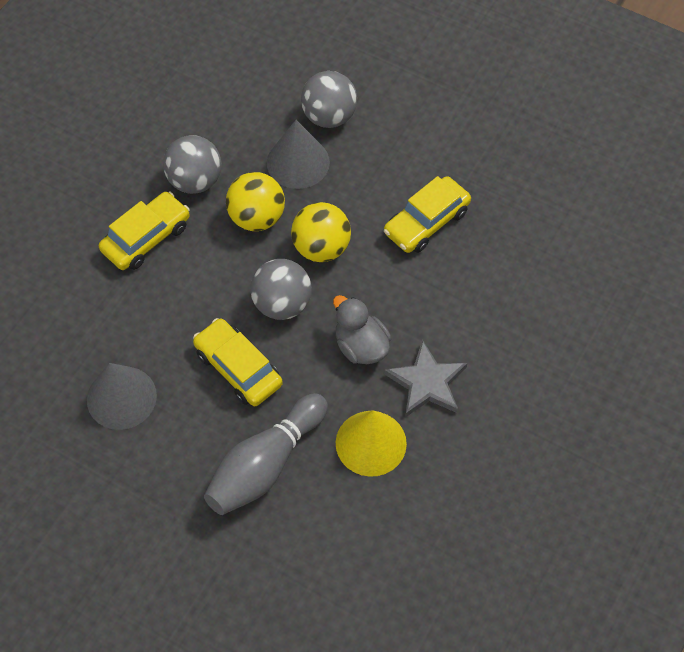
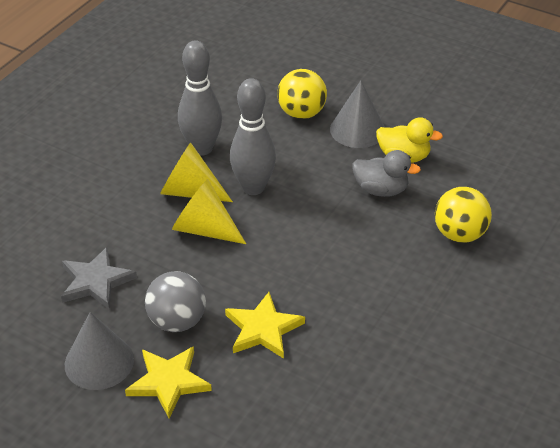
grey ball: 3 -> 1
grey bowling pin: 1 -> 2
yellow car: 3 -> 0
yellow cone: 1 -> 2
yellow duck: 0 -> 1
yellow star: 0 -> 2

